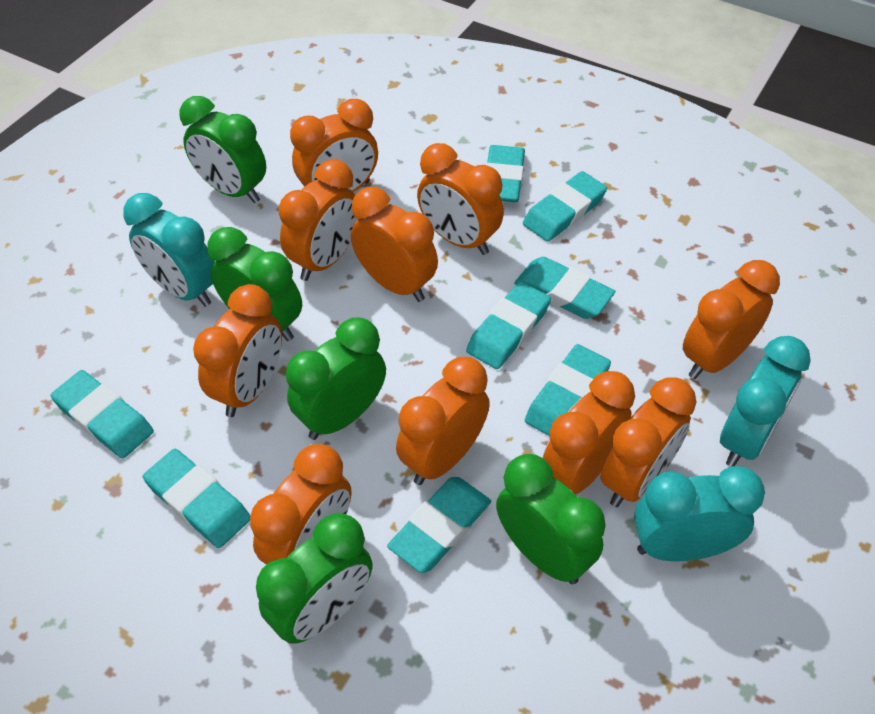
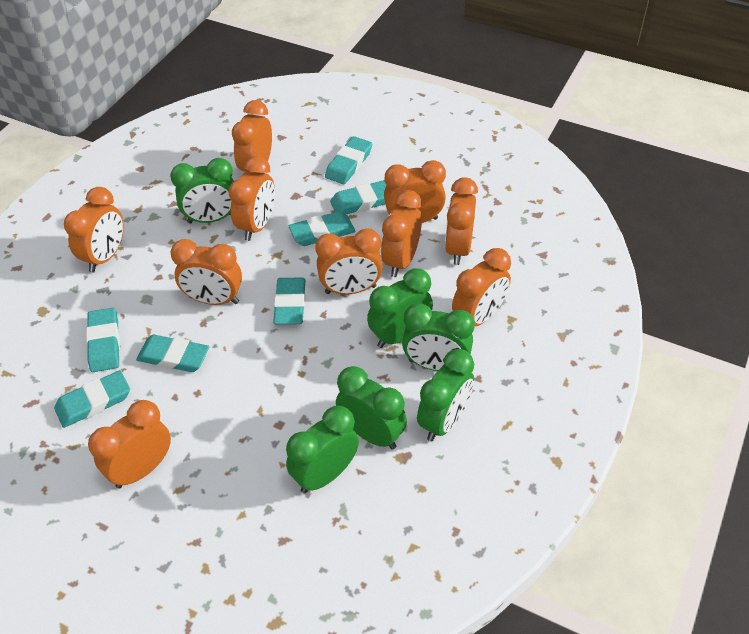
green clock: 5 -> 6
turquoise clock: 3 -> 0
turquoise eraser: 8 -> 7

